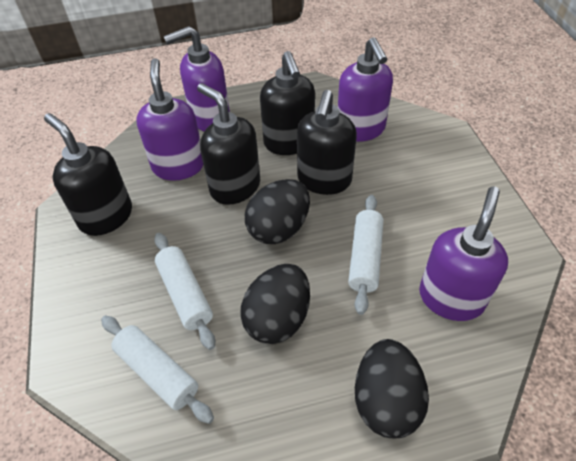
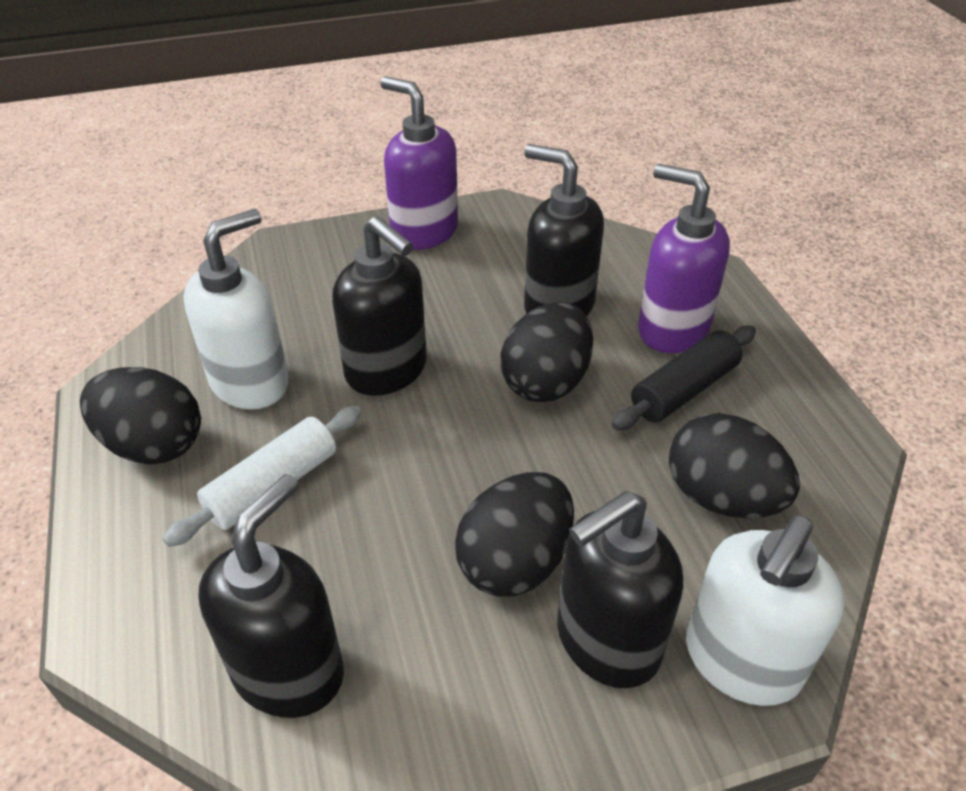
black egg: 3 -> 4
black rolling pin: 0 -> 1
purple soap dispenser: 4 -> 2
white rolling pin: 3 -> 1
white soap dispenser: 0 -> 2

